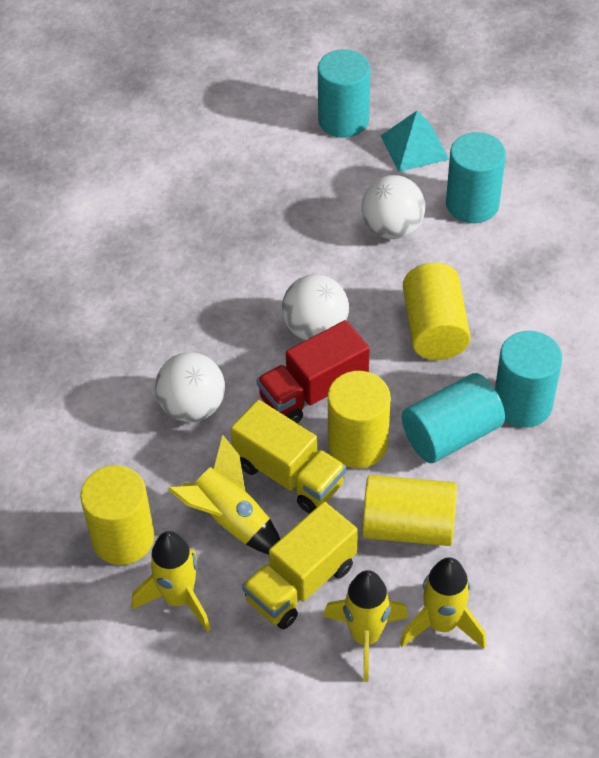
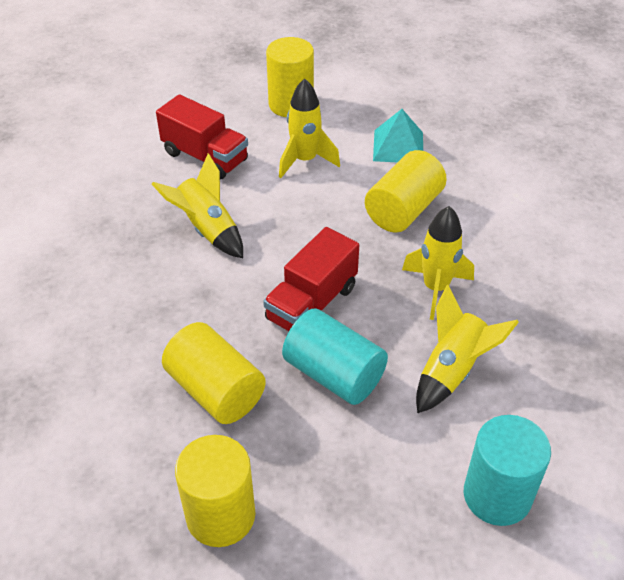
red truck: 1 -> 2
turquoise cylinder: 4 -> 2
white ball: 3 -> 0
yellow truck: 2 -> 0

